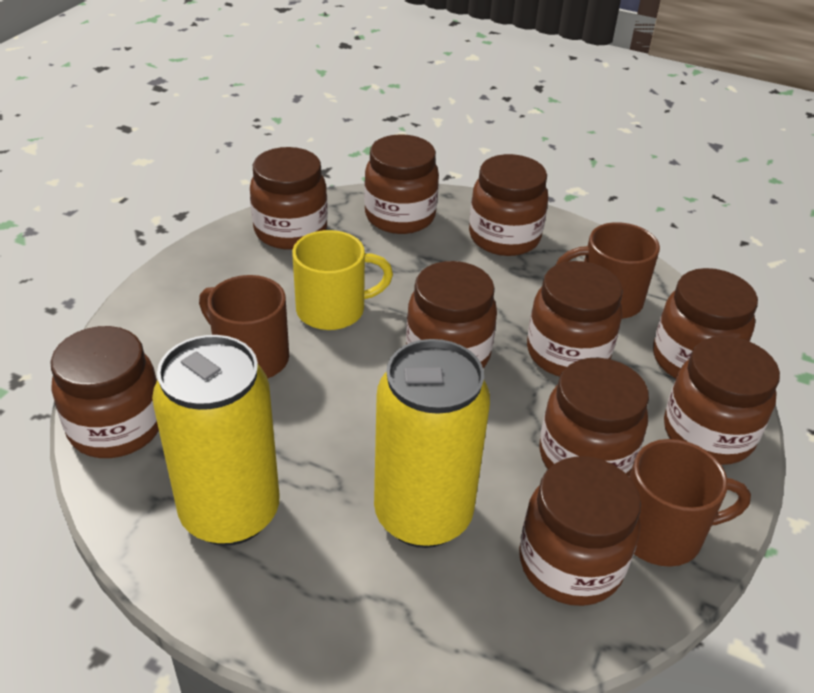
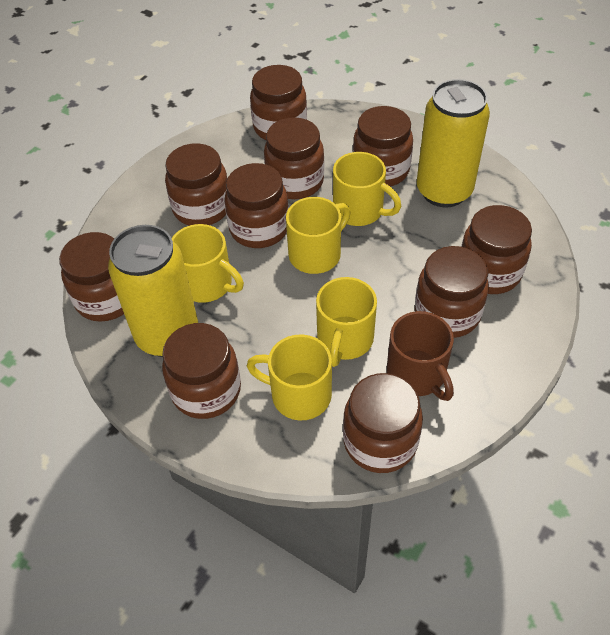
brown mug: 3 -> 1
yellow mug: 1 -> 5

